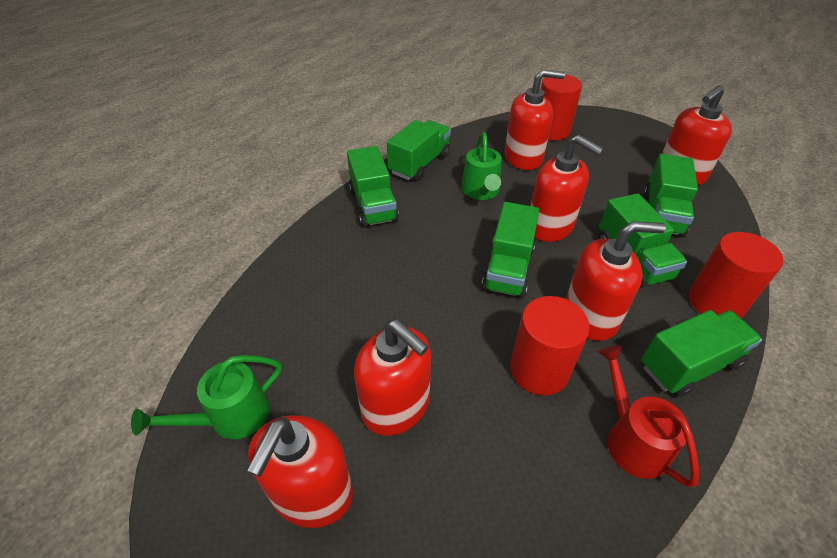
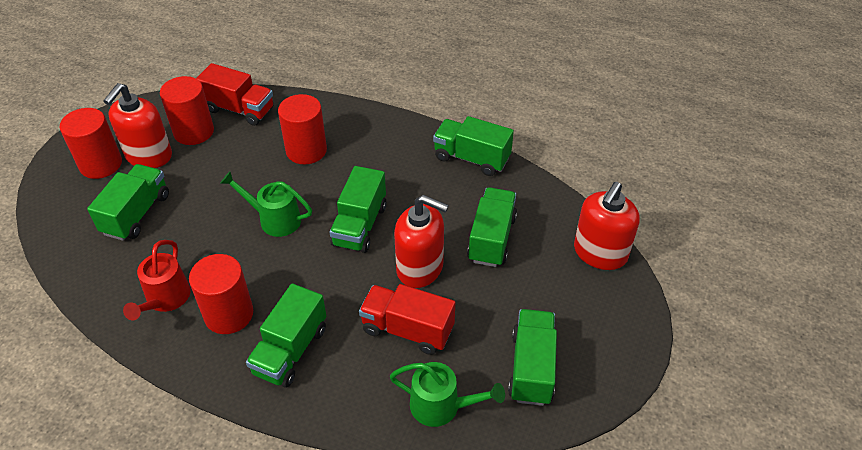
red cylinder: 3 -> 4
red soap dispenser: 6 -> 3
red truck: 0 -> 2

